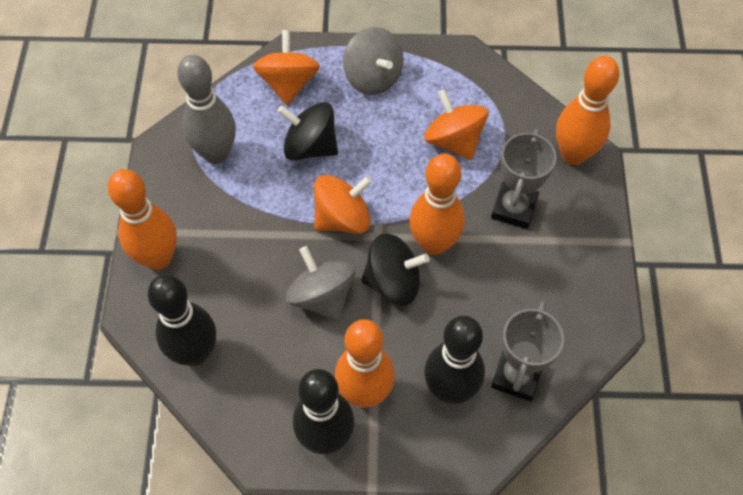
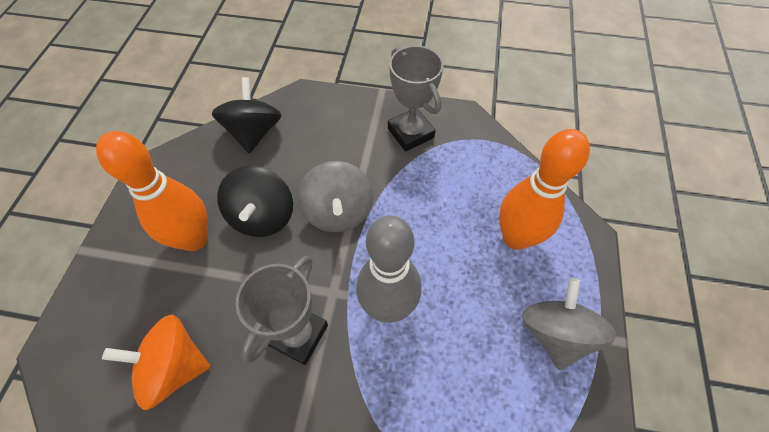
black bowling pin: 3 -> 0
orange bowling pin: 4 -> 2
orange spinning top: 3 -> 1

